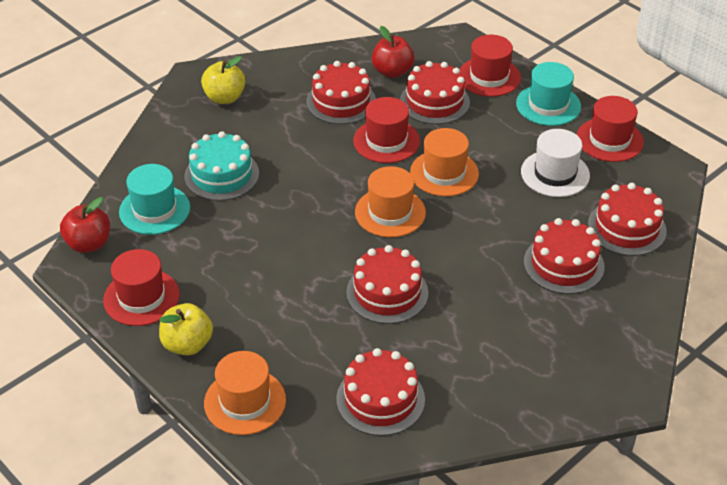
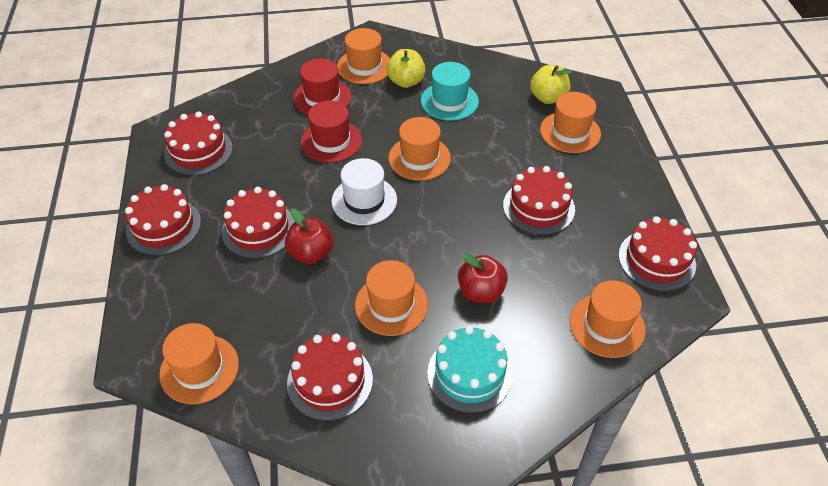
orange hat: 3 -> 6
red hat: 4 -> 2
turquoise hat: 2 -> 1

